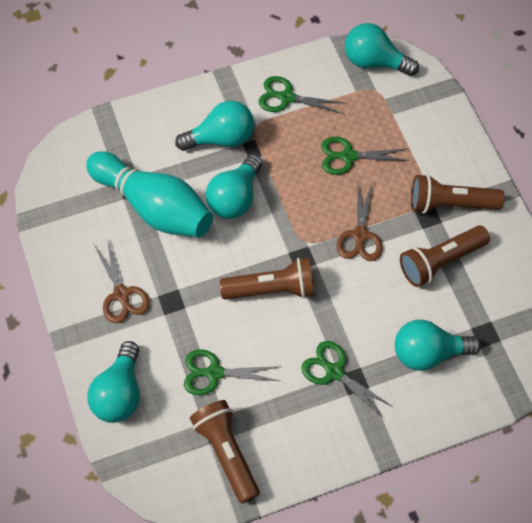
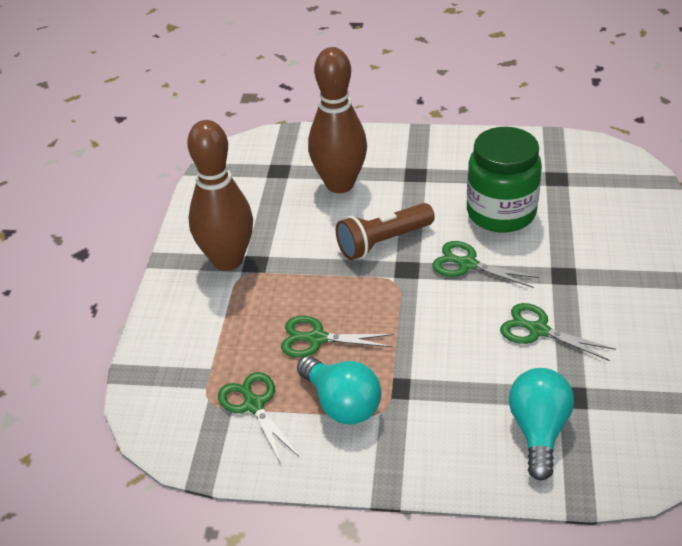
brown bowling pin: 0 -> 2
brown flashlight: 4 -> 1
brown scissors: 2 -> 0
green jar: 0 -> 1
turquoise bowling pin: 1 -> 0
turquoise light bulb: 5 -> 2

